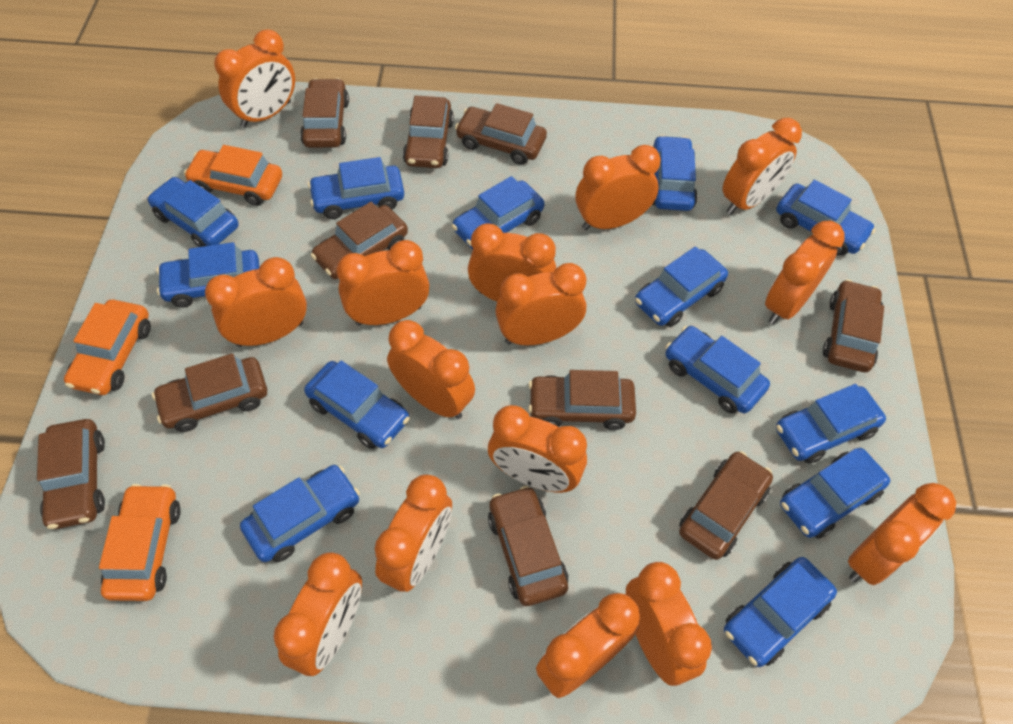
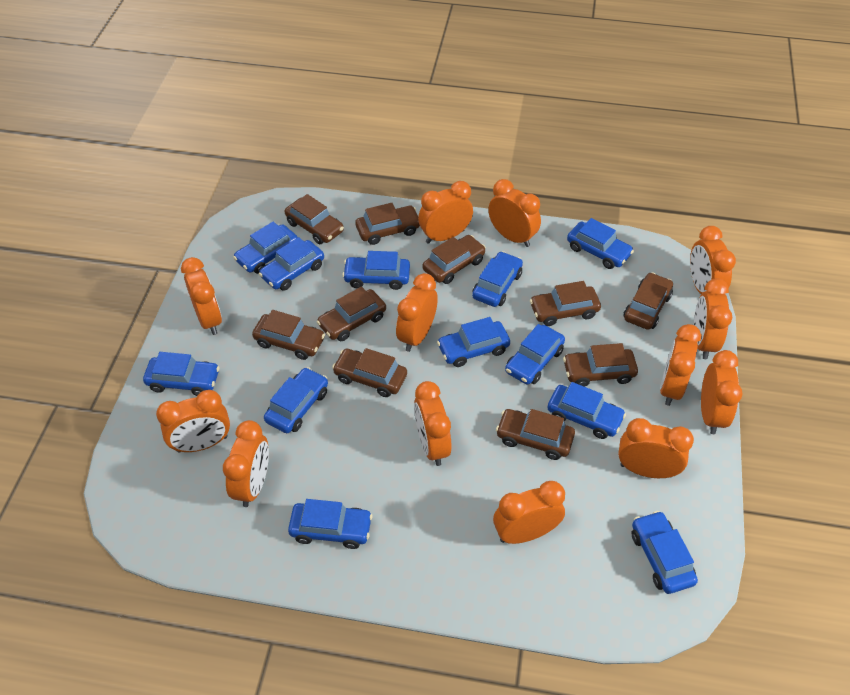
blue car: 13 -> 12
orange car: 3 -> 0
orange clock: 15 -> 13

